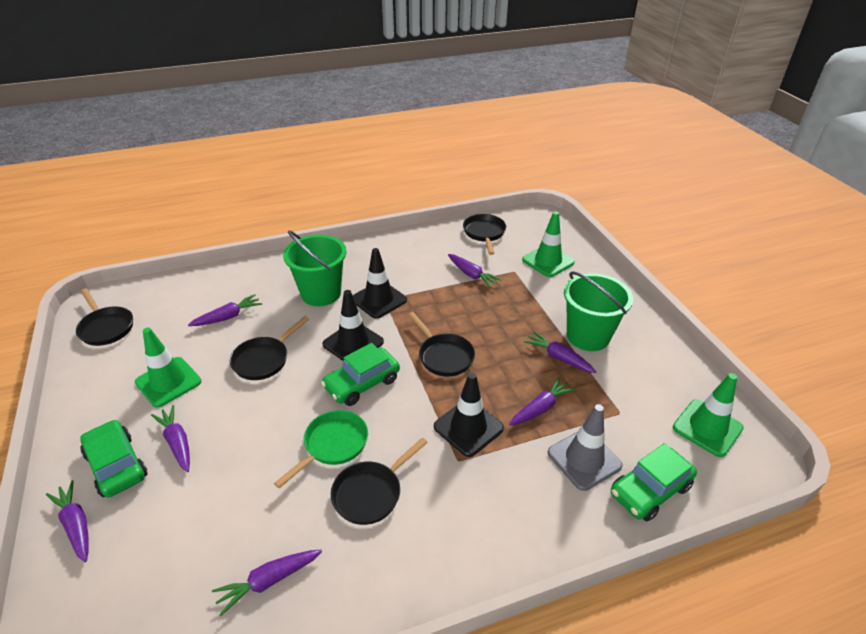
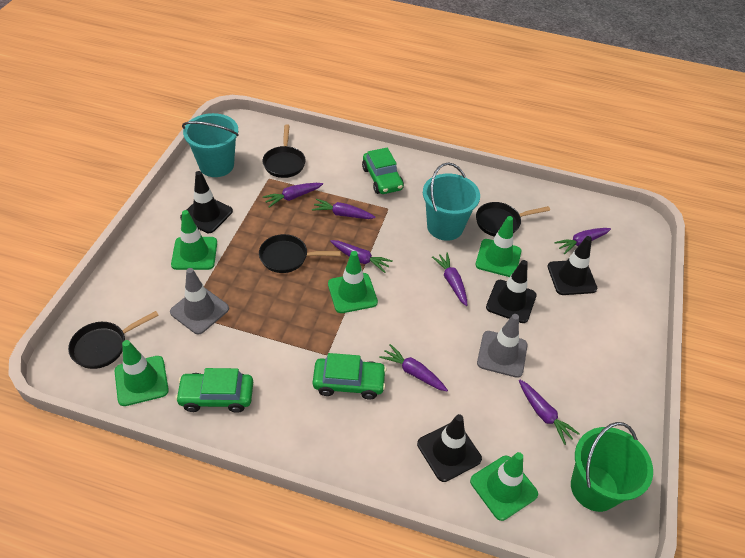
black pan: 5 -> 4
black traffic cone: 3 -> 4
green bucket: 2 -> 1
green pan: 1 -> 0
green traffic cone: 3 -> 5
grey traffic cone: 1 -> 2
turquoise bucket: 0 -> 2

